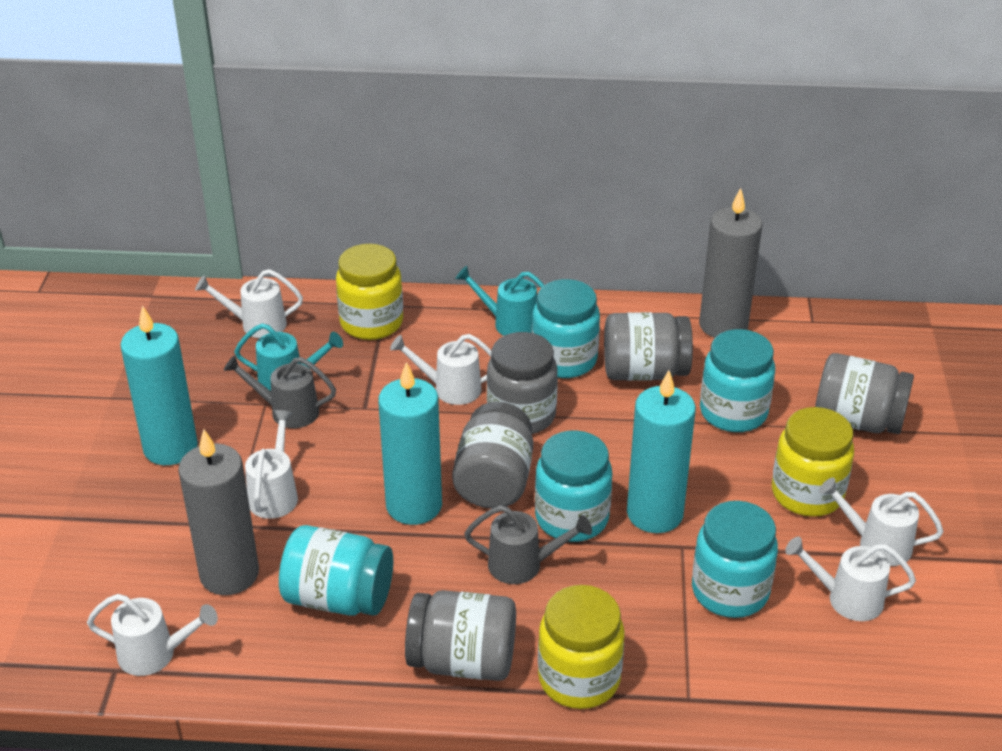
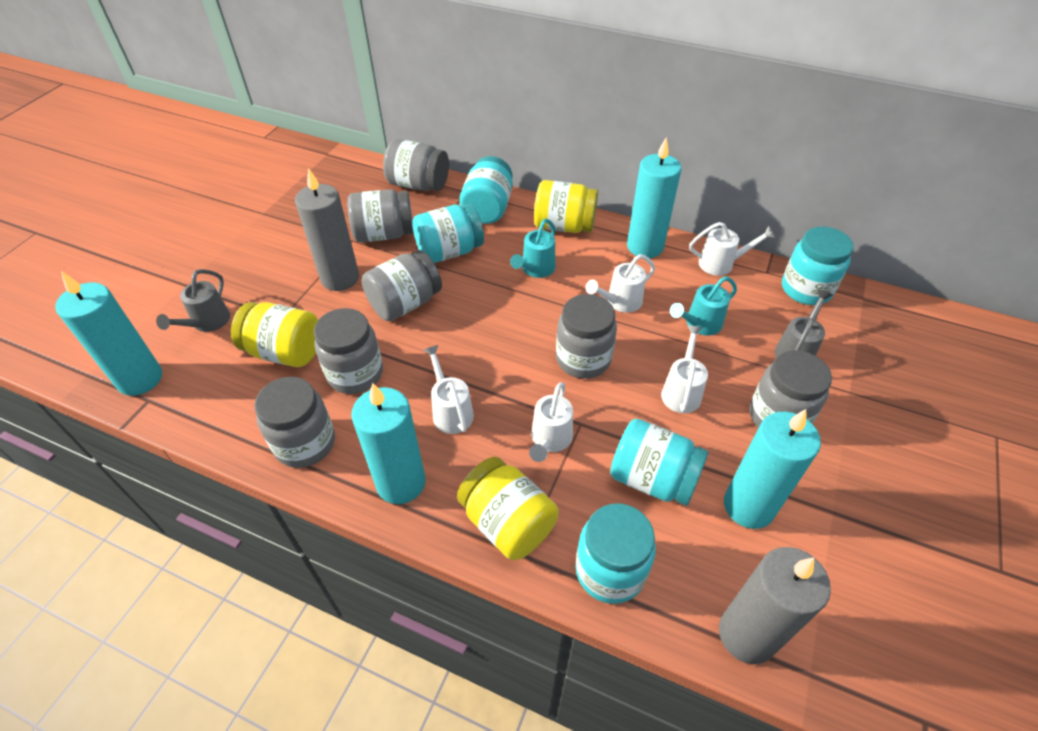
grey jar: 5 -> 7
turquoise candle: 3 -> 4
white watering can: 6 -> 5

